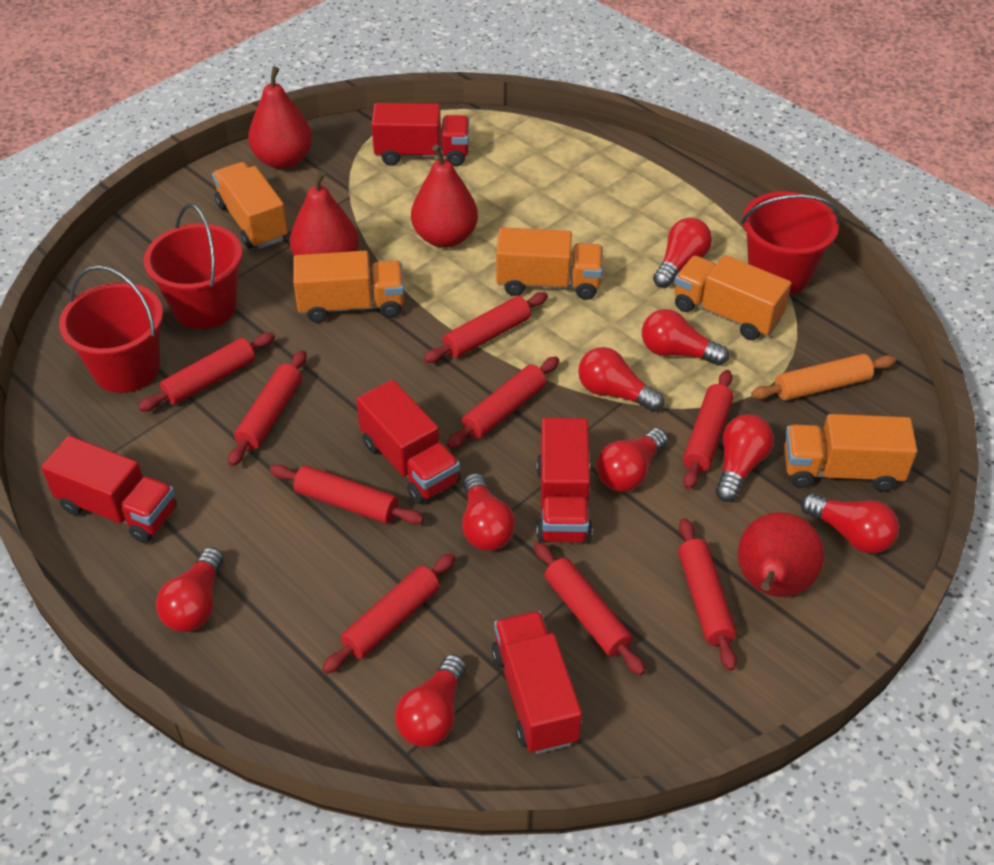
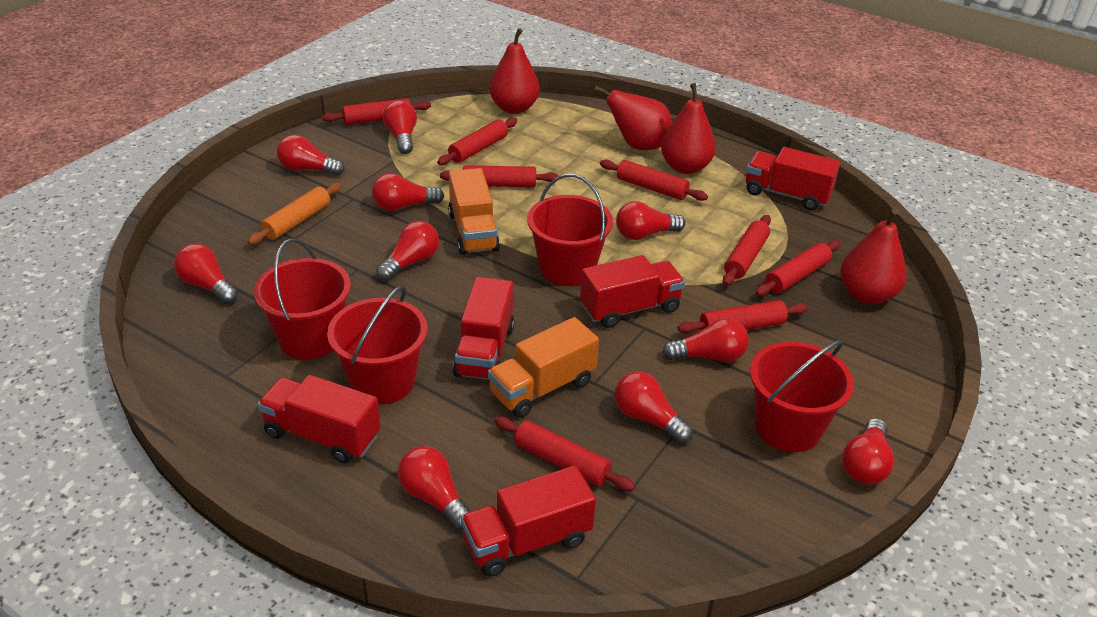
orange truck: 5 -> 2
red bucket: 3 -> 4
red light bulb: 9 -> 10
red rolling pin: 9 -> 8

